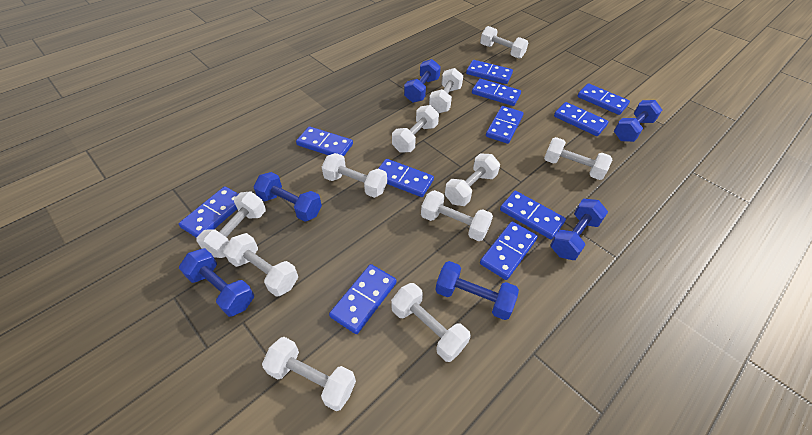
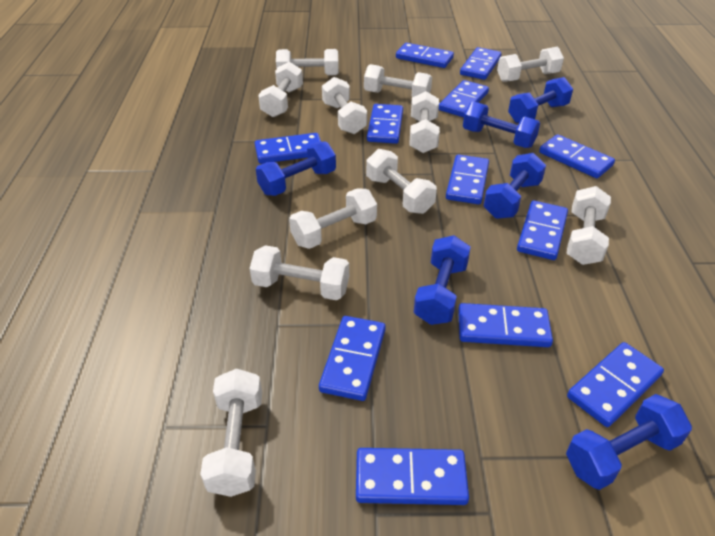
blue domino: 11 -> 12

